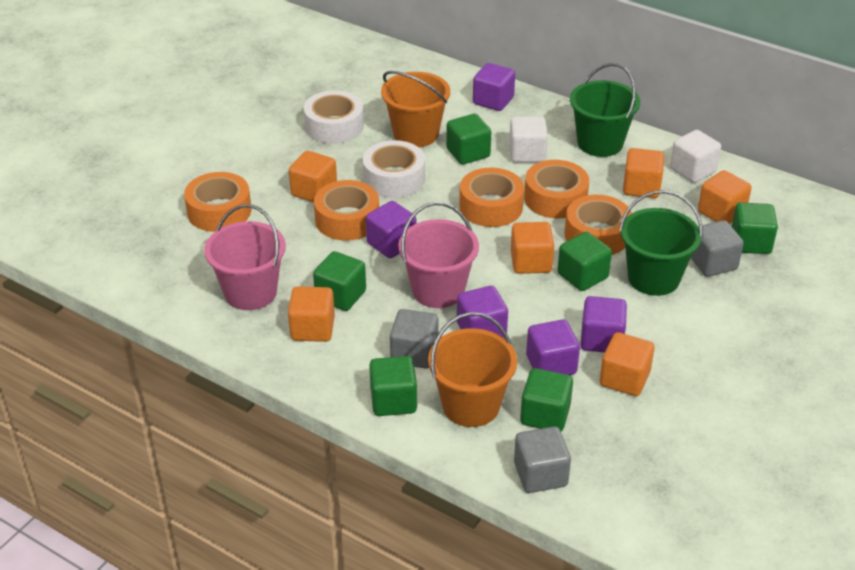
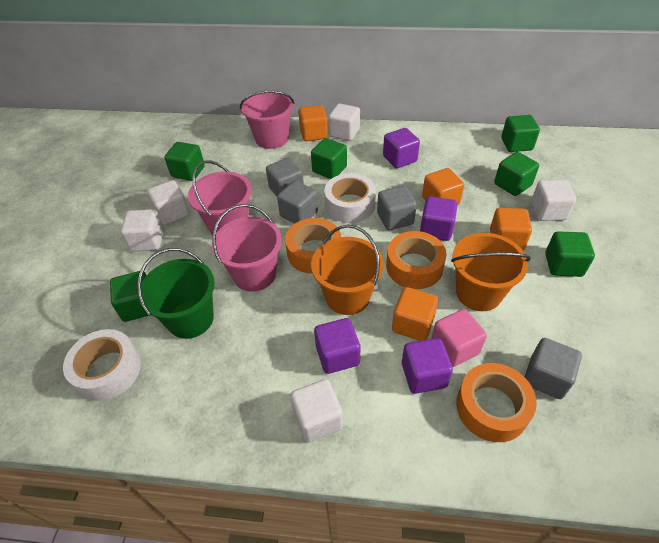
green bucket: 2 -> 1
grey cube: 3 -> 4
orange cube: 6 -> 4
orange tape: 5 -> 3
pink bucket: 2 -> 3
pink cube: 0 -> 1
purple cube: 5 -> 4
white cube: 2 -> 5

